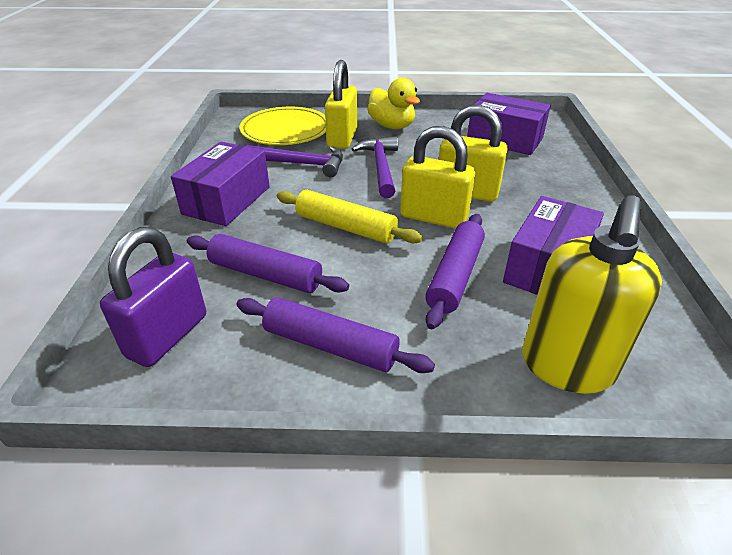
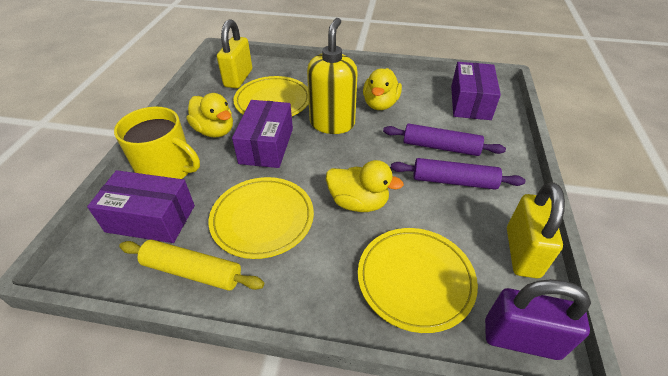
purple hammer: 2 -> 0
purple rolling pin: 3 -> 2
yellow duck: 1 -> 3
yellow mug: 0 -> 1
yellow padlock: 3 -> 2
yellow plate: 1 -> 3

